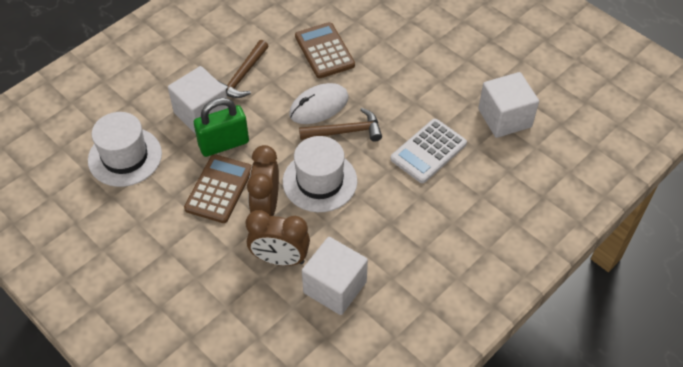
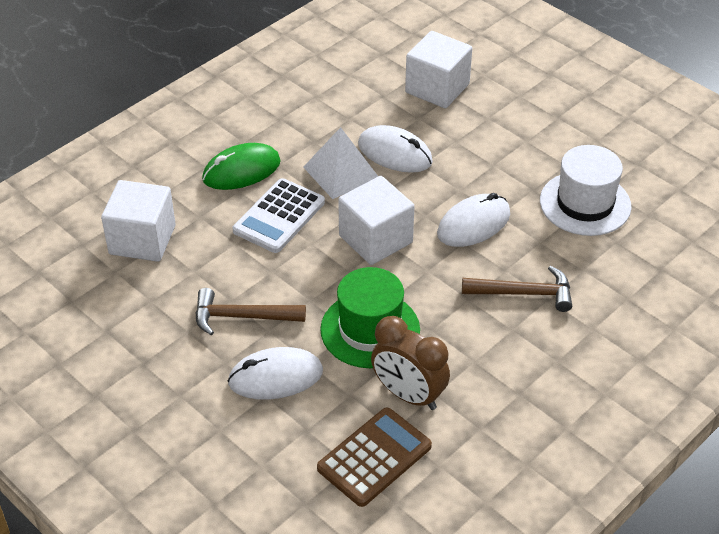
brown calculator: 2 -> 1
brown clock: 2 -> 1
green hat: 0 -> 1
green mouse: 0 -> 1
green padlock: 1 -> 0
white hat: 2 -> 1
white mouse: 1 -> 3
white pyramid: 0 -> 1

